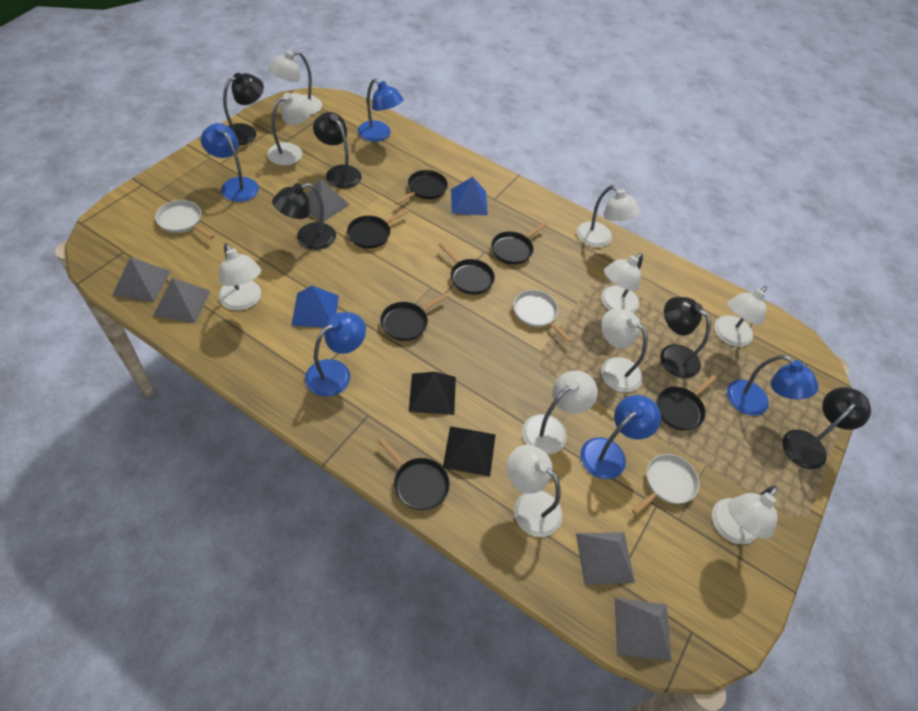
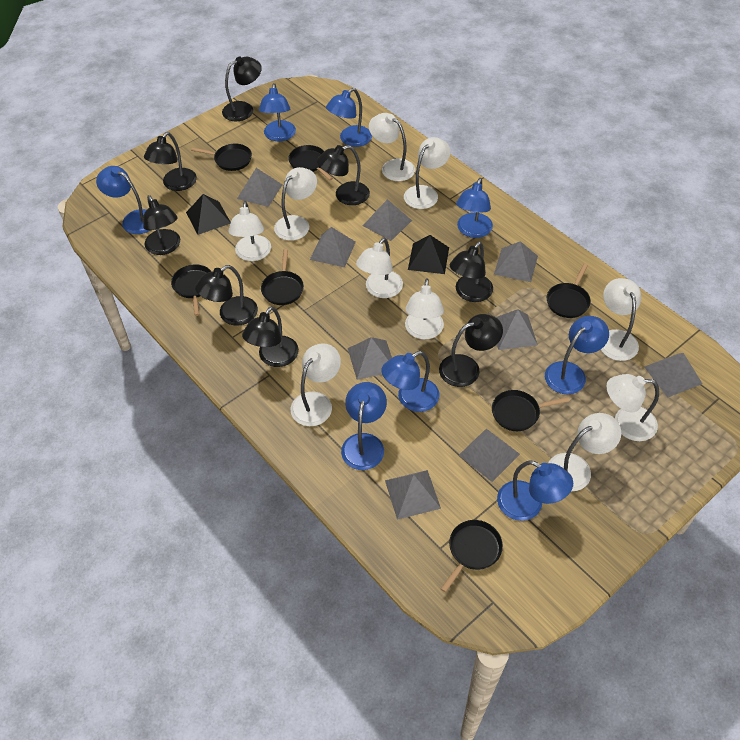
black lamp: 5 -> 8
blue lamp: 5 -> 8
blue pyramid: 2 -> 0
grey pyramid: 5 -> 9
white pan: 3 -> 0

